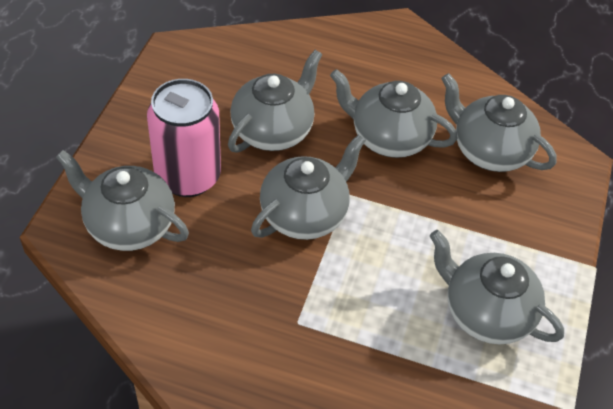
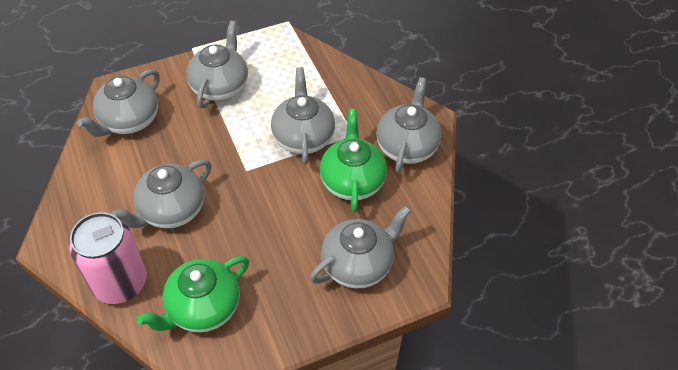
green teapot: 0 -> 2

